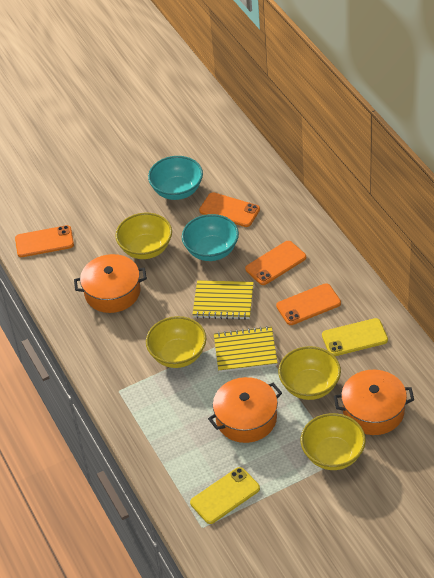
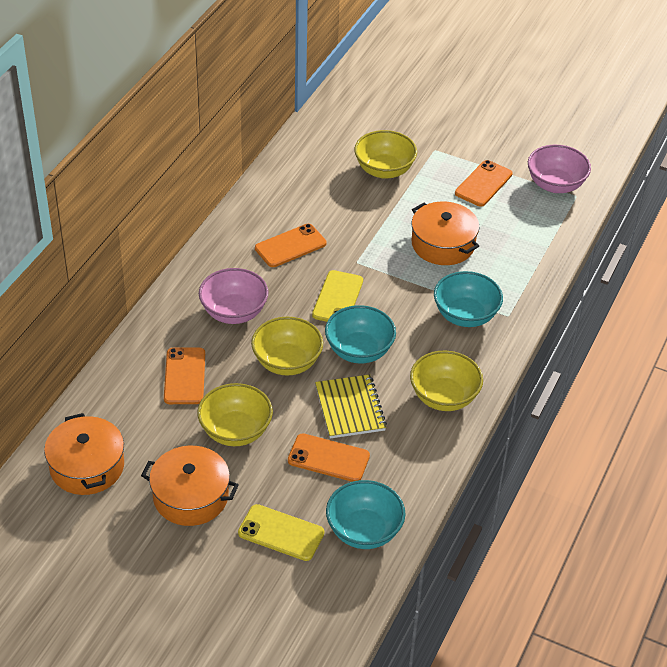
pink bowl: 0 -> 2
turquoise bowl: 2 -> 3
yellow notebook: 2 -> 1

